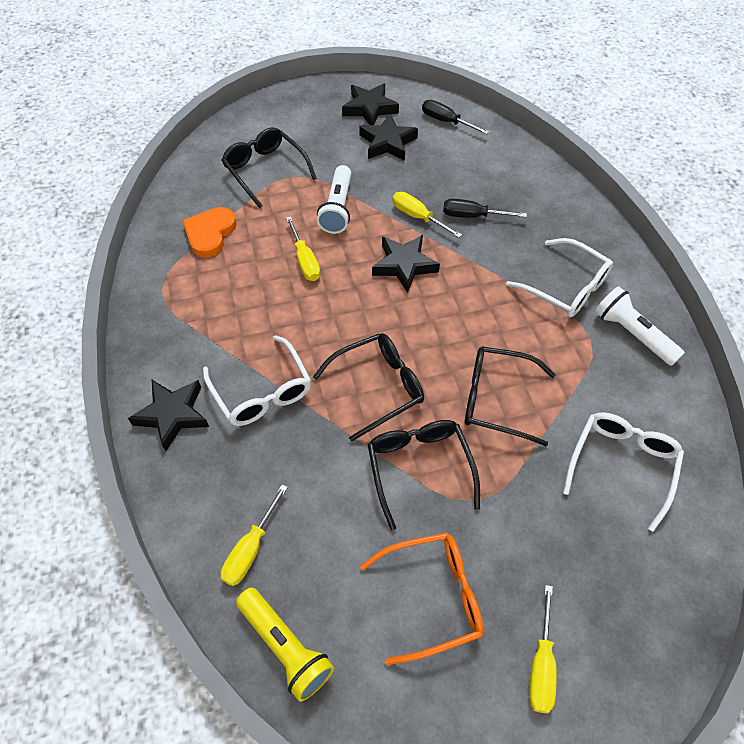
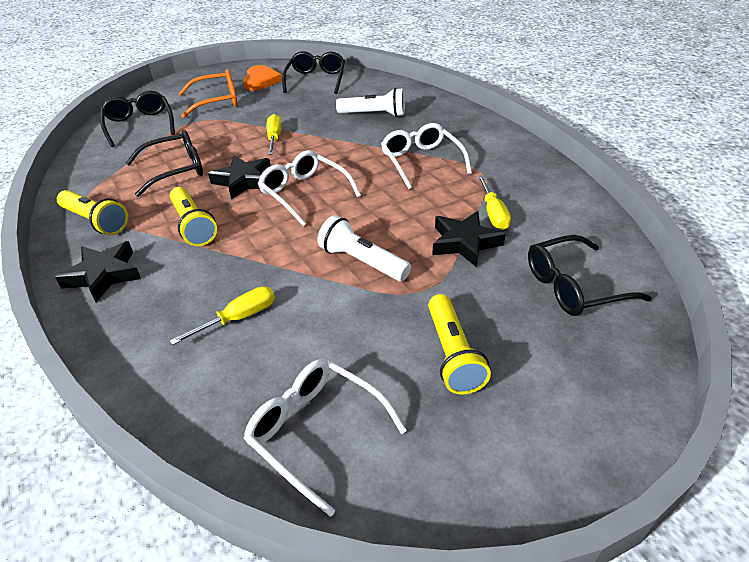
black screwdriver: 2 -> 0
black star: 4 -> 3
yellow flashlight: 1 -> 3
yellow screwdriver: 4 -> 3

